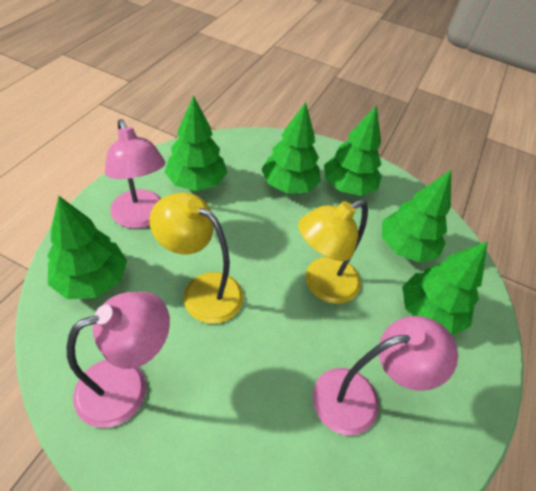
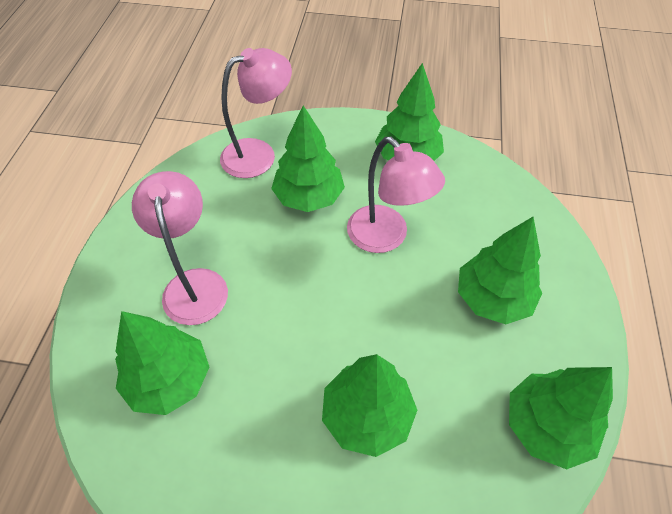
yellow lamp: 2 -> 0

